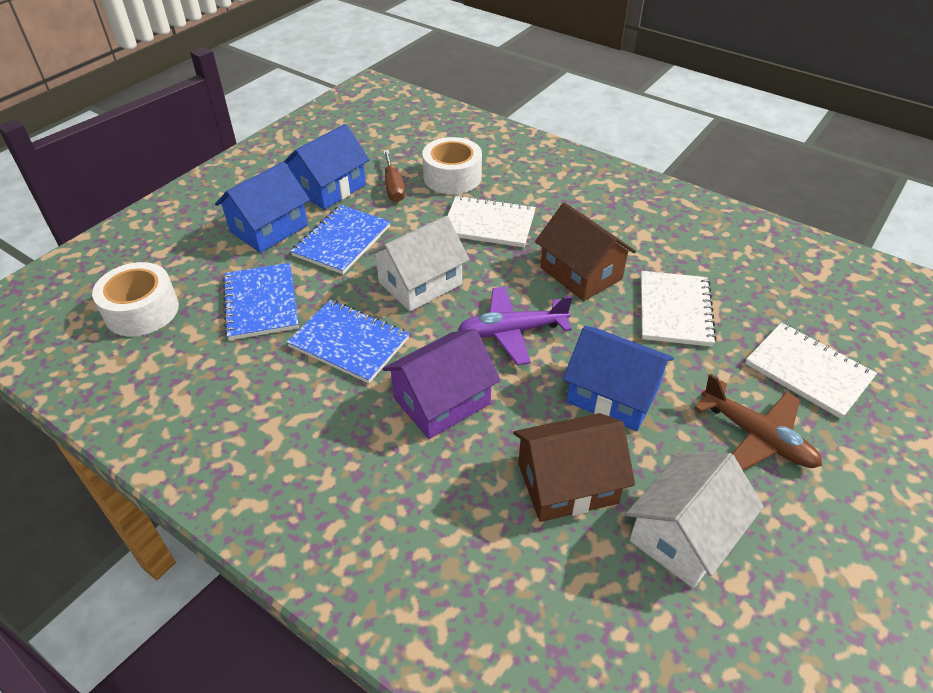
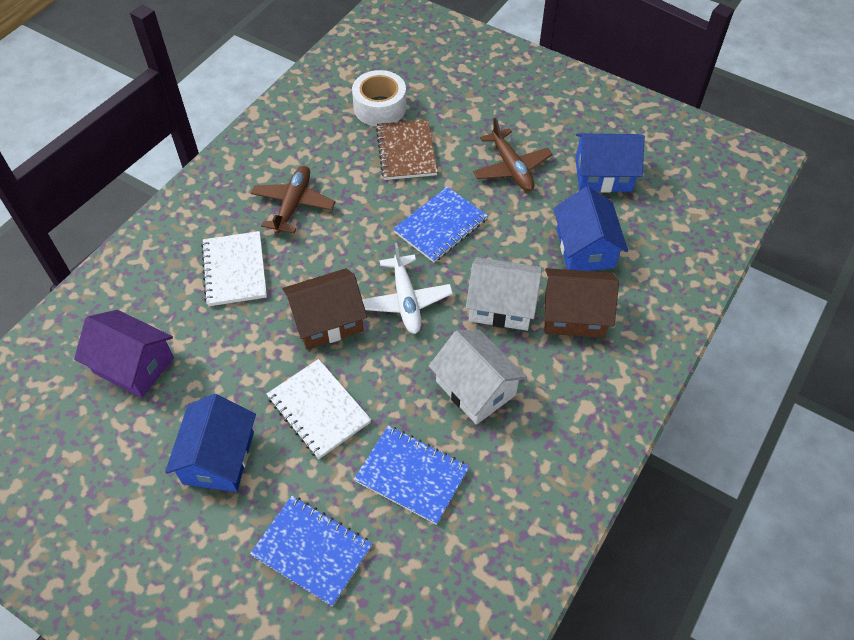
brown notebook: 0 -> 1
brown plane: 1 -> 2
brown screwdriver: 1 -> 0
purple plane: 1 -> 0
white notebook: 3 -> 2
white plane: 0 -> 1
white tape: 2 -> 1

